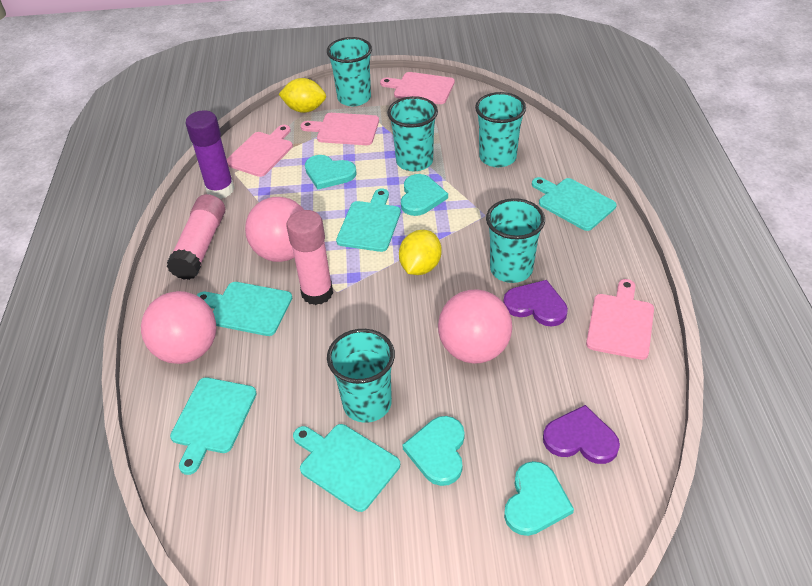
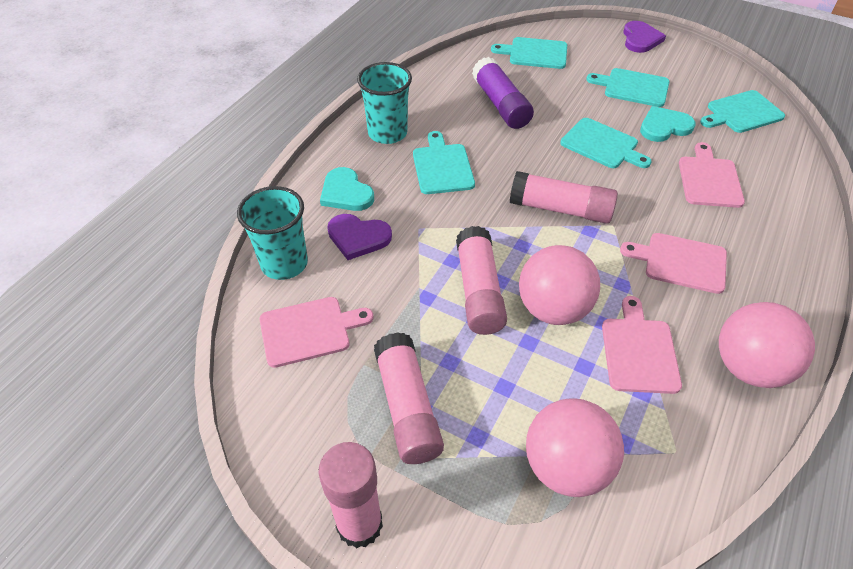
pink glue stick: 2 -> 4
turquoise cup: 5 -> 2
turquoise heart: 4 -> 2
yellow lemon: 2 -> 0

